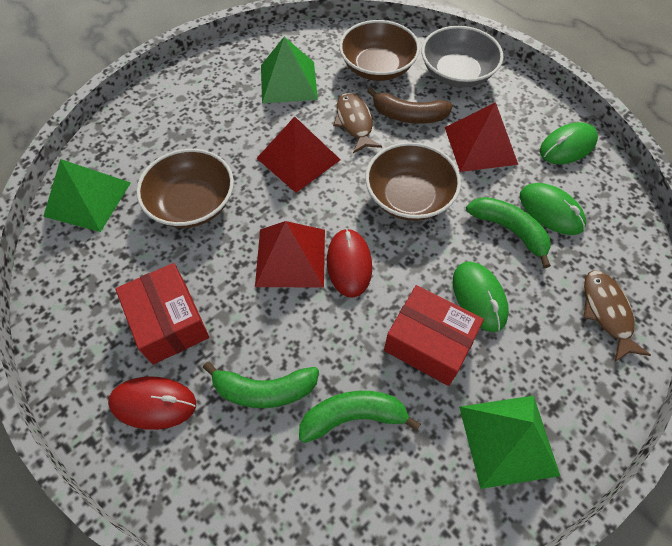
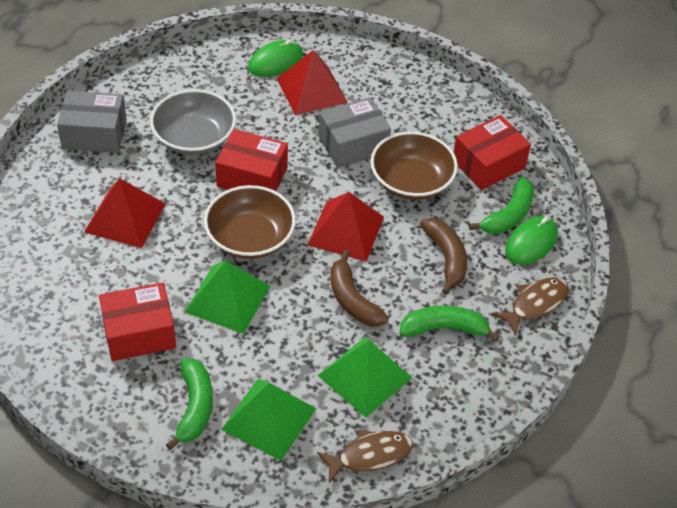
brown banana: 1 -> 2
brown bowl: 3 -> 2
green mouse: 3 -> 2
grey box: 0 -> 2
red box: 2 -> 3
red mouse: 2 -> 0

